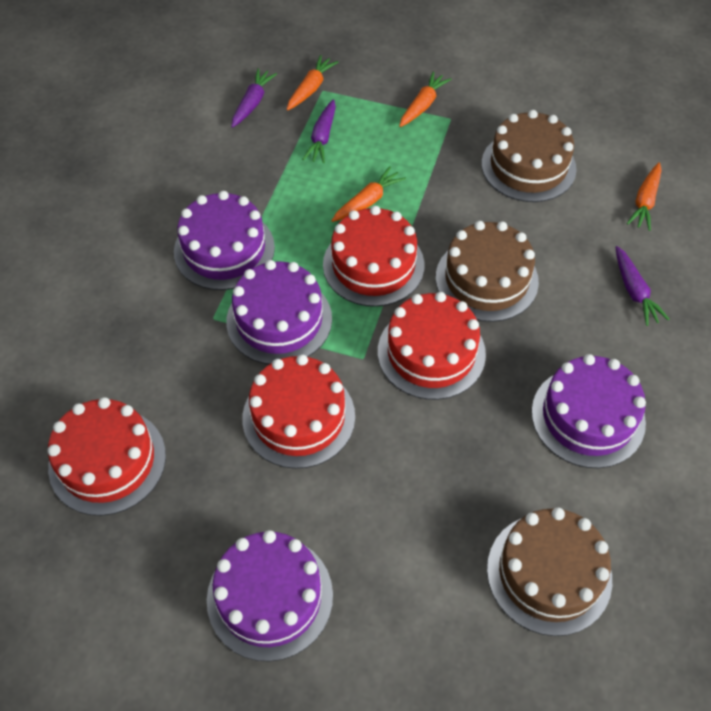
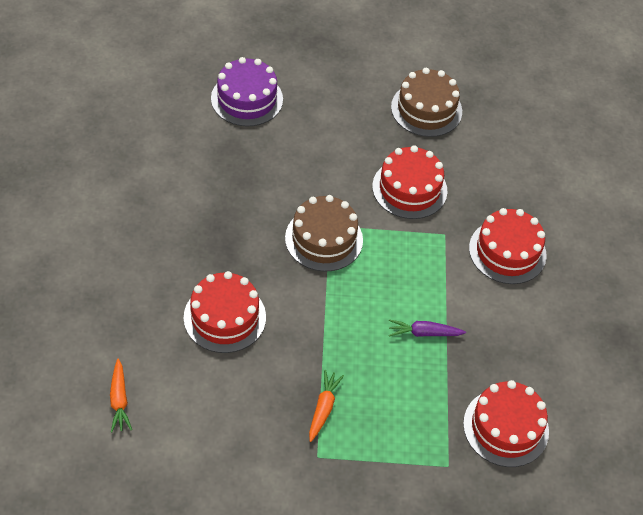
brown cake: 3 -> 2
orange carrot: 4 -> 2
purple cake: 4 -> 1
purple carrot: 3 -> 1

